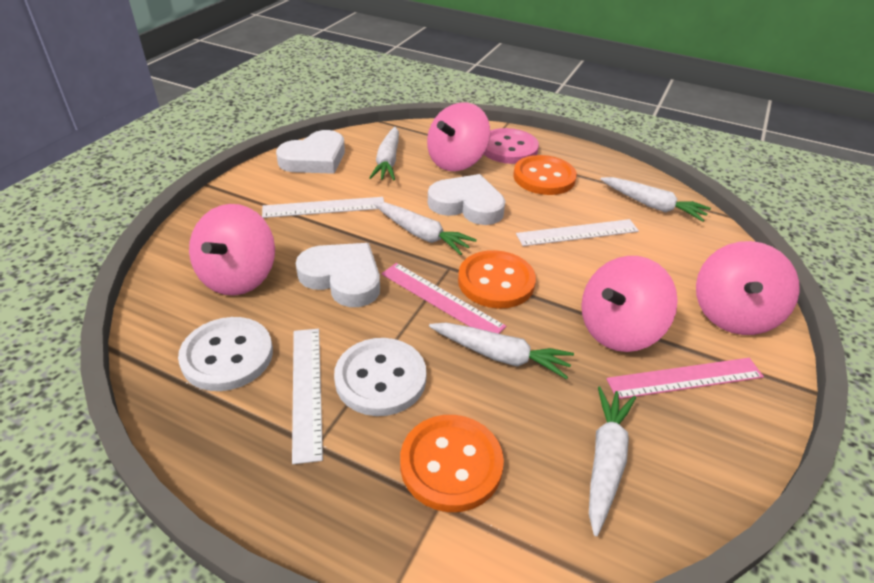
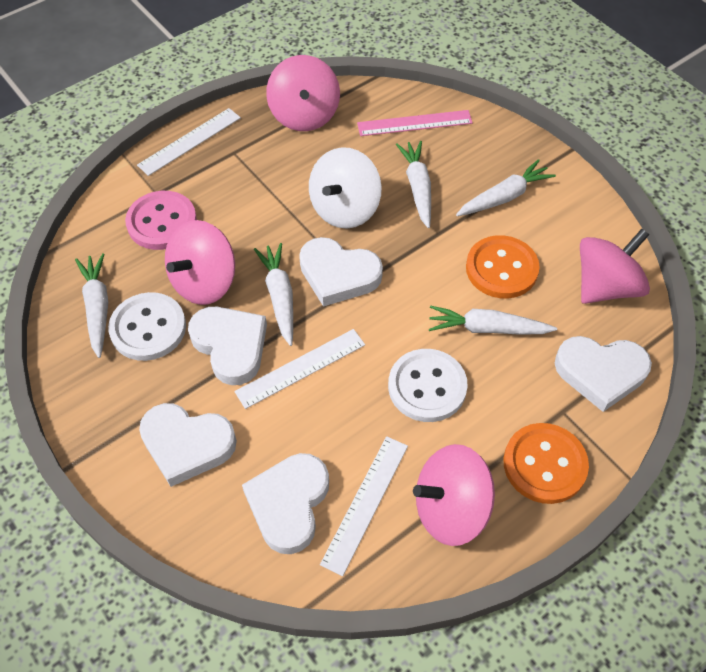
orange button: 3 -> 2
pink ruler: 2 -> 1
white heart: 3 -> 5
white spinning top: 0 -> 1

